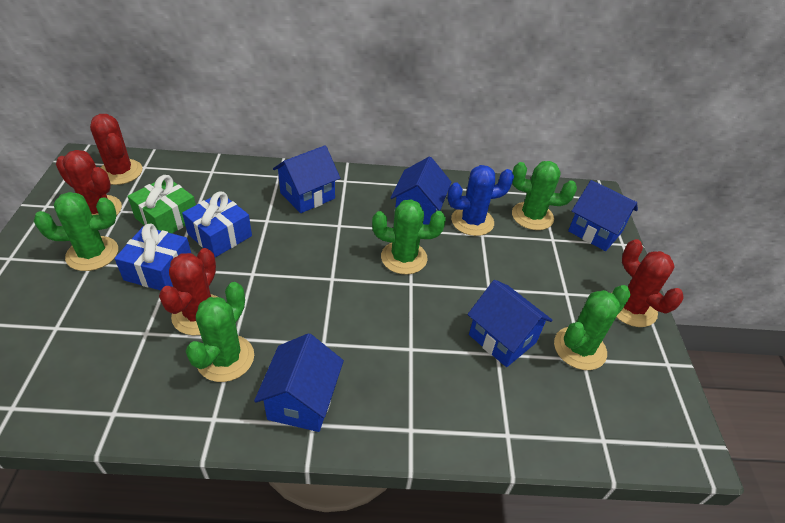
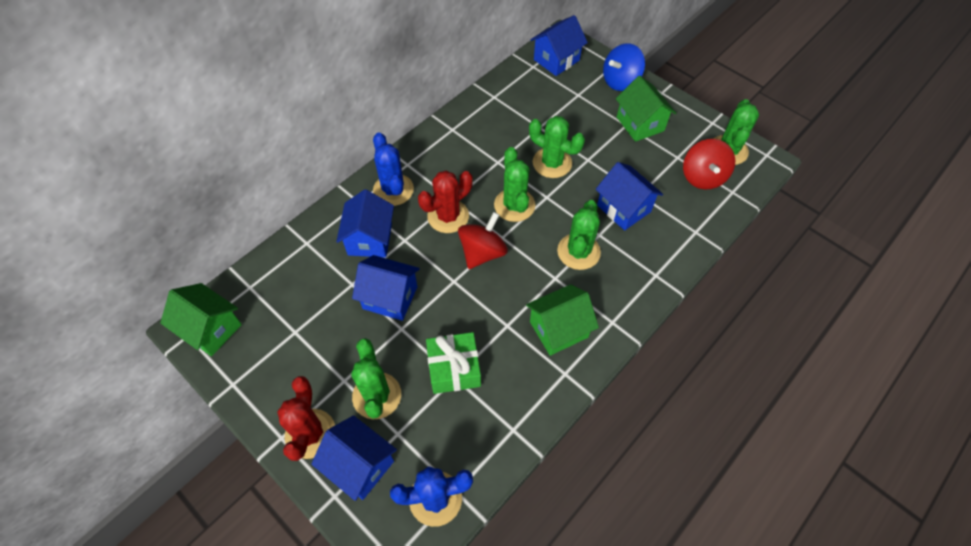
blue cactus: 1 -> 2
blue gift: 2 -> 0
blue spinning top: 0 -> 1
green house: 0 -> 3
red cactus: 4 -> 2
red spinning top: 0 -> 2

